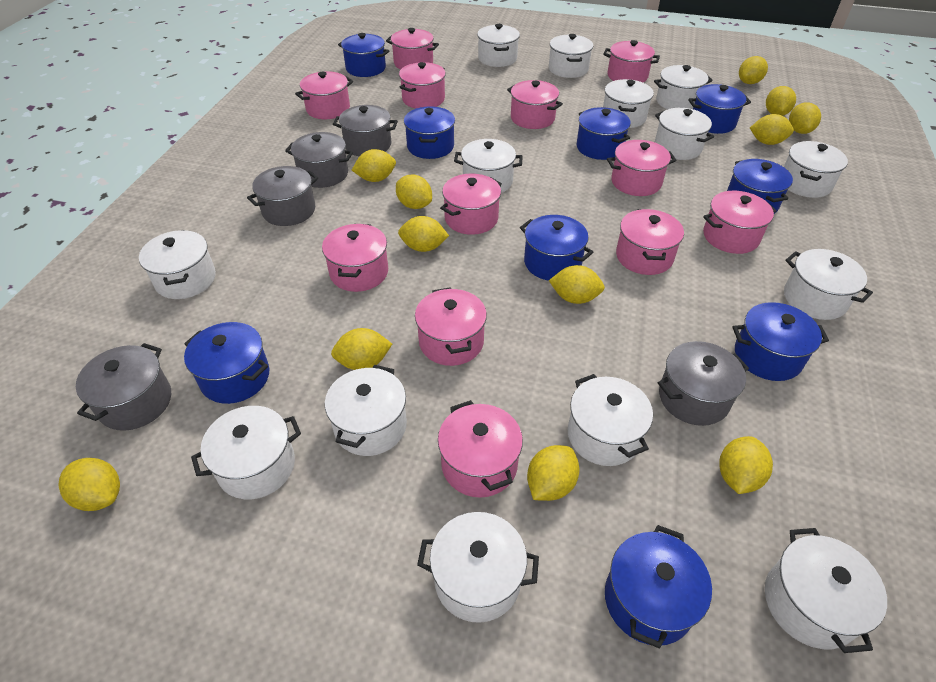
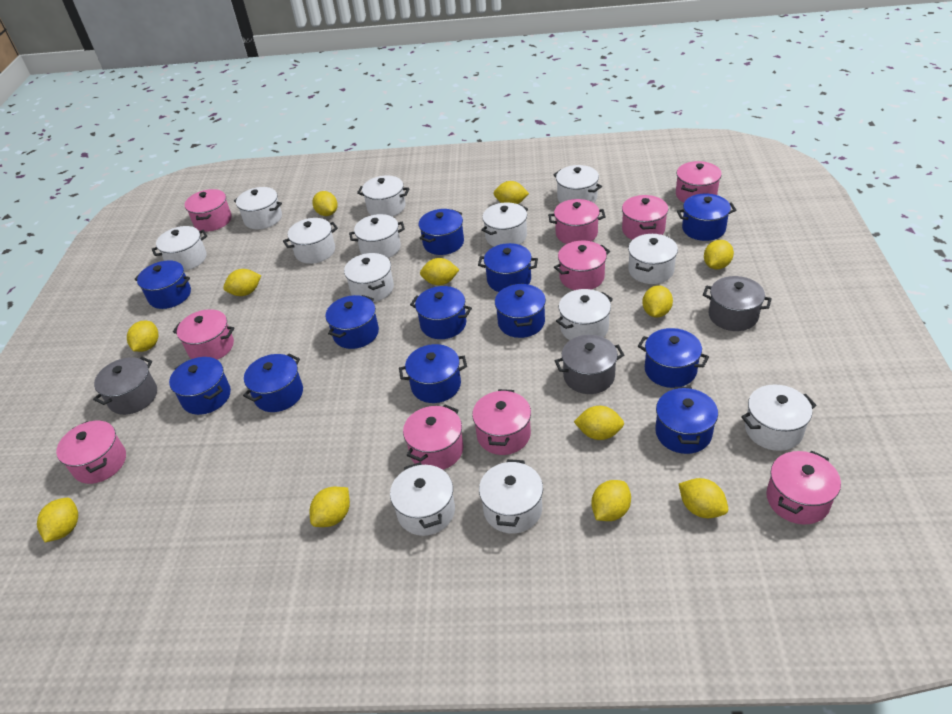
blue pot: 9 -> 12
grey pot: 5 -> 3
pink pot: 12 -> 10
white pot: 14 -> 13

